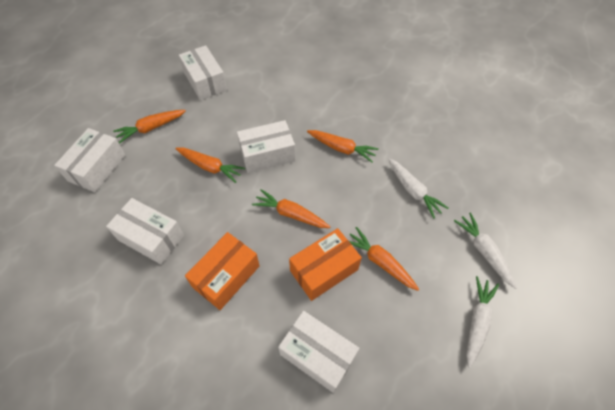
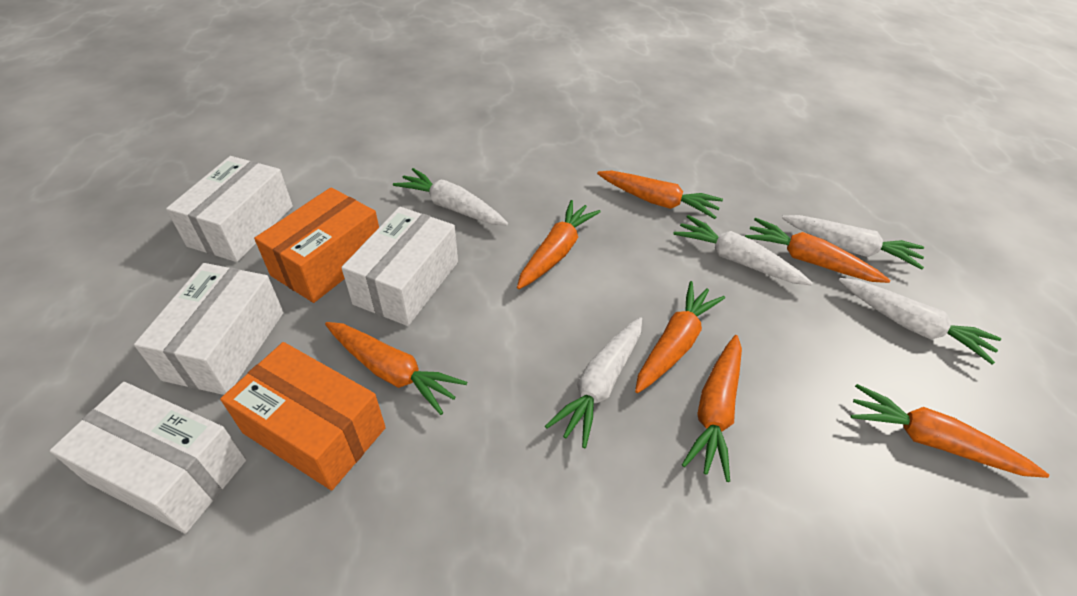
orange carrot: 5 -> 7
white box: 5 -> 4
white carrot: 3 -> 5

